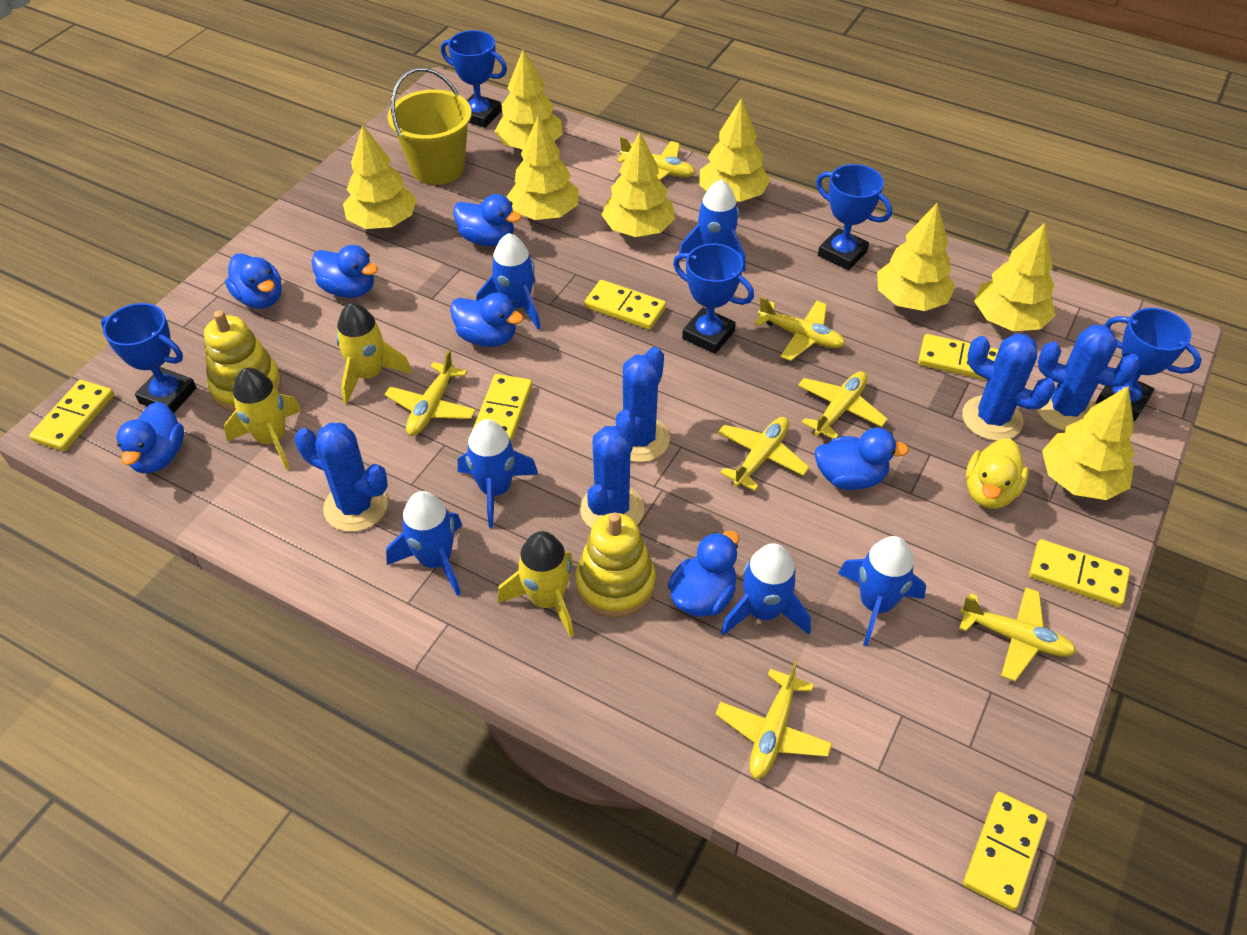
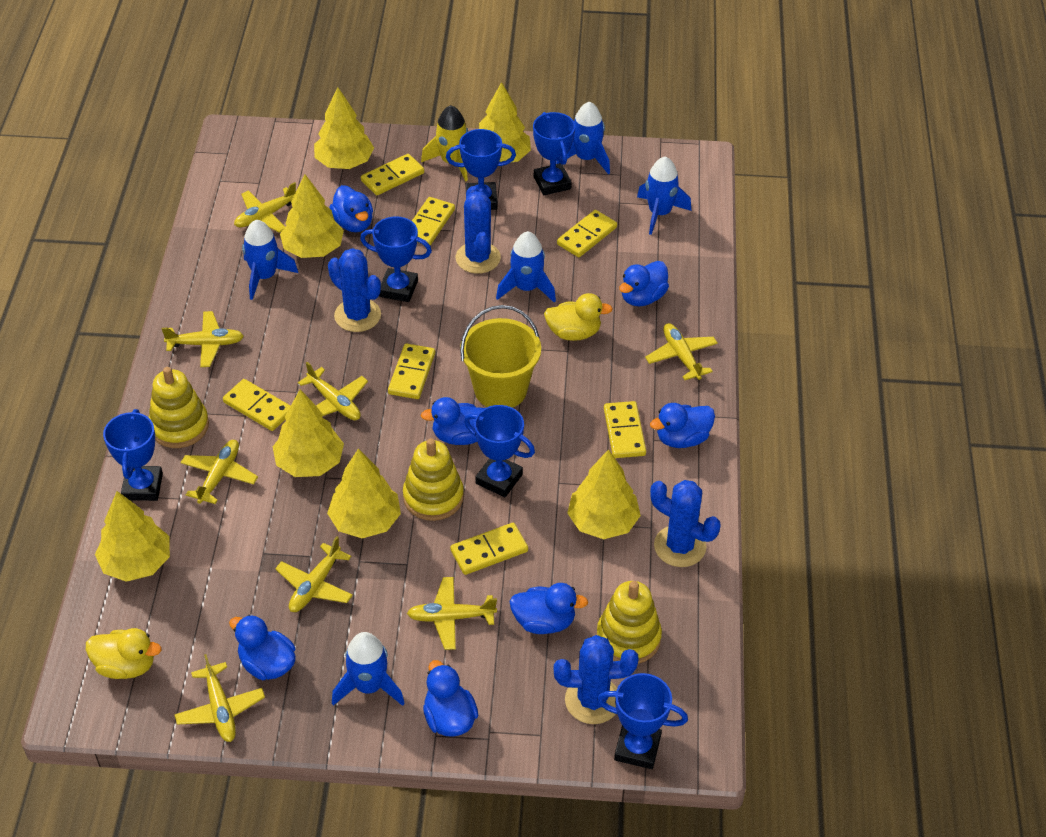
blue cactus: 5 -> 4
blue rocket: 6 -> 5
blue trophy: 5 -> 6
yellow domino: 6 -> 7
yellow duck: 1 -> 2
yellow plane: 7 -> 8
yellow rocket: 3 -> 1
yellow stacking toy: 2 -> 3
yellow tree: 8 -> 7

